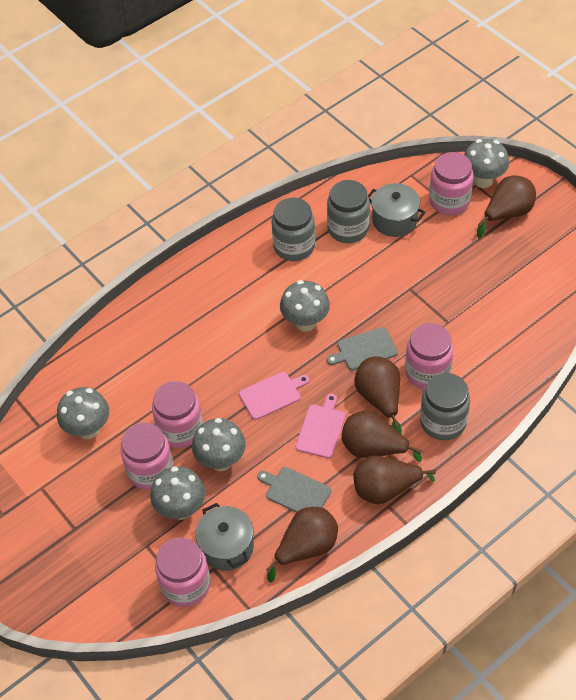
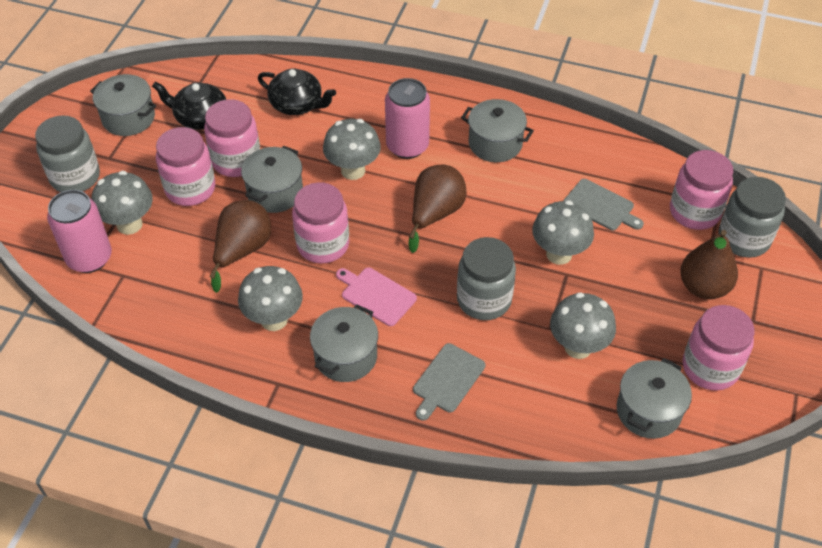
black teapot: 0 -> 2
brown pear: 5 -> 3
grey pot: 2 -> 5
pink can: 0 -> 2
pink cutting board: 2 -> 1

